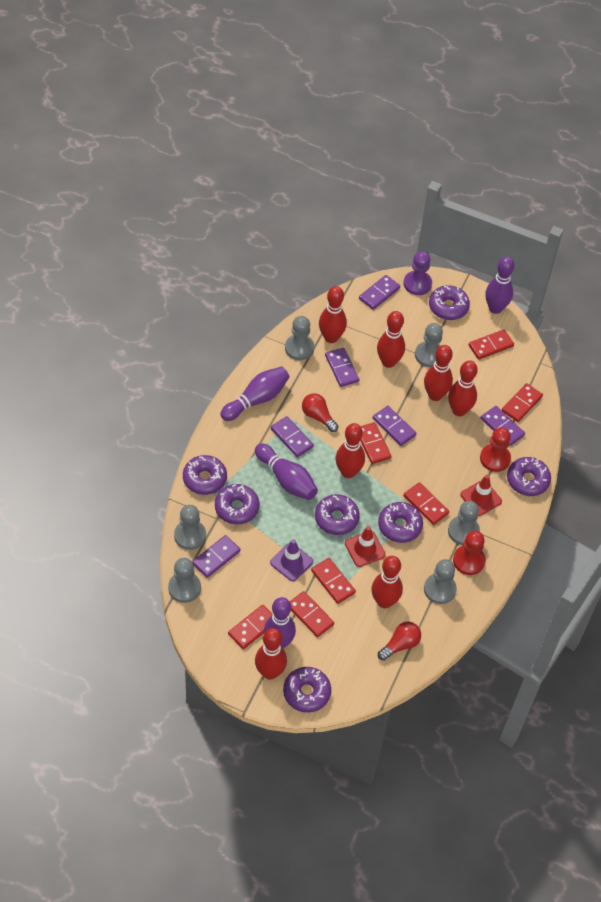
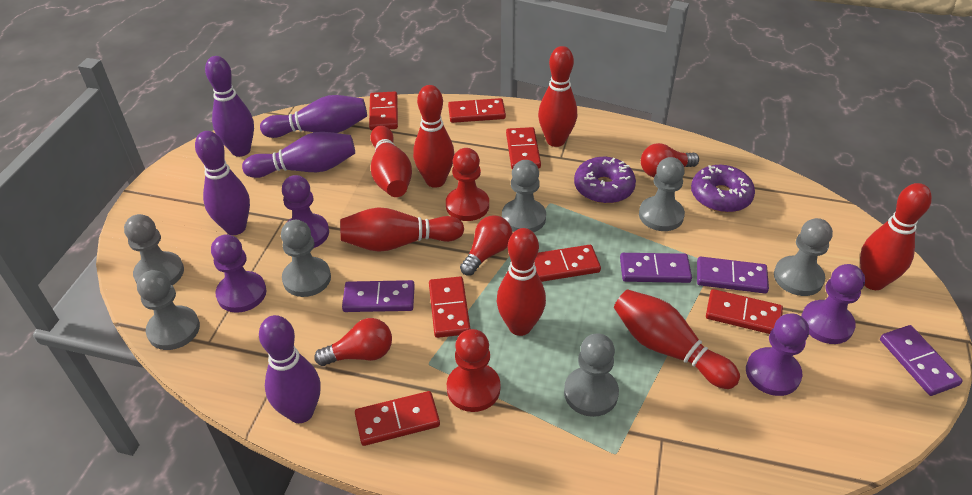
grey pawn: 6 -> 7
purple bowling pin: 4 -> 5
purple domino: 6 -> 4
purple donut: 7 -> 2
purple pawn: 1 -> 4
purple traffic cone: 1 -> 0
red light bulb: 2 -> 3
red traffic cone: 2 -> 0

